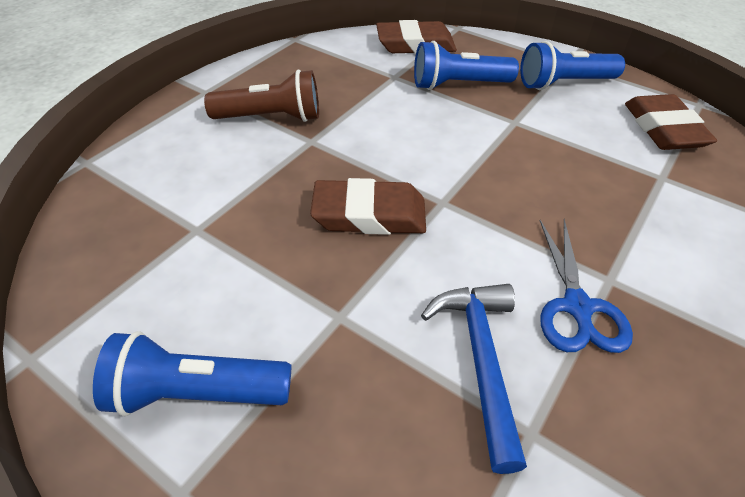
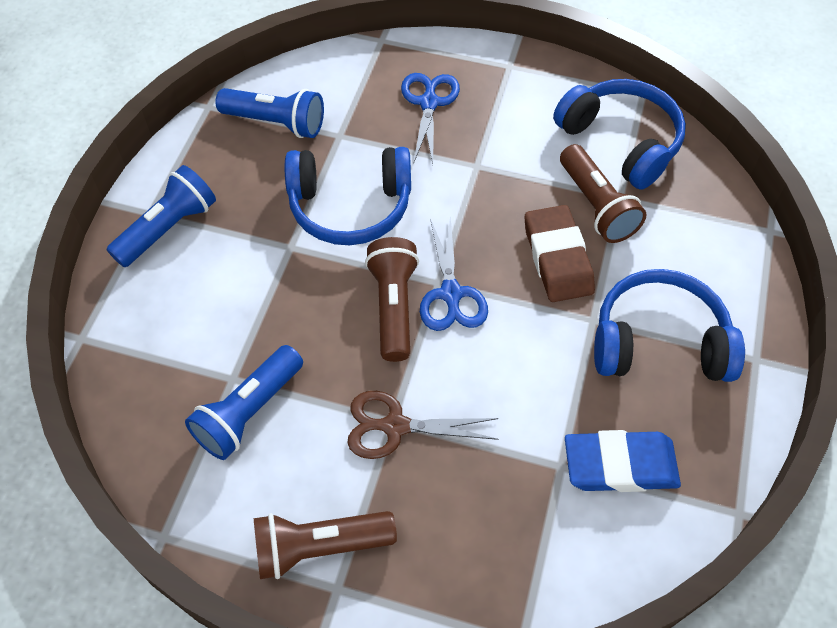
blue eraser: 0 -> 1
blue hammer: 1 -> 0
blue headphones: 0 -> 3
blue scissors: 1 -> 2
brown eraser: 3 -> 1
brown flashlight: 1 -> 3
brown scissors: 0 -> 1

